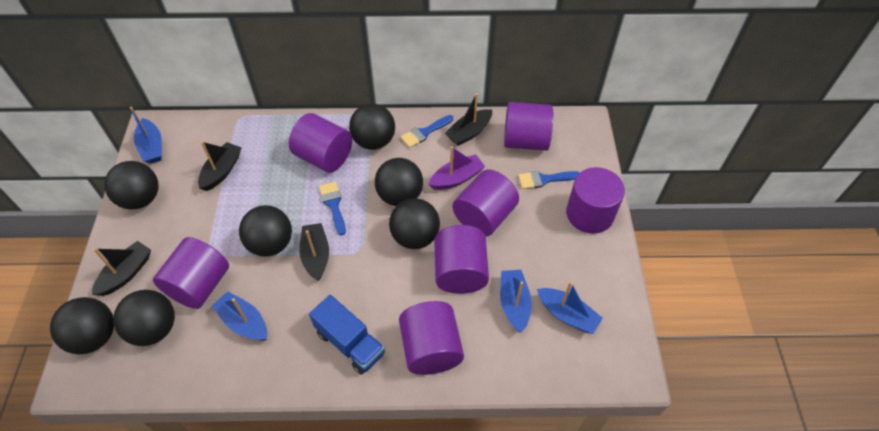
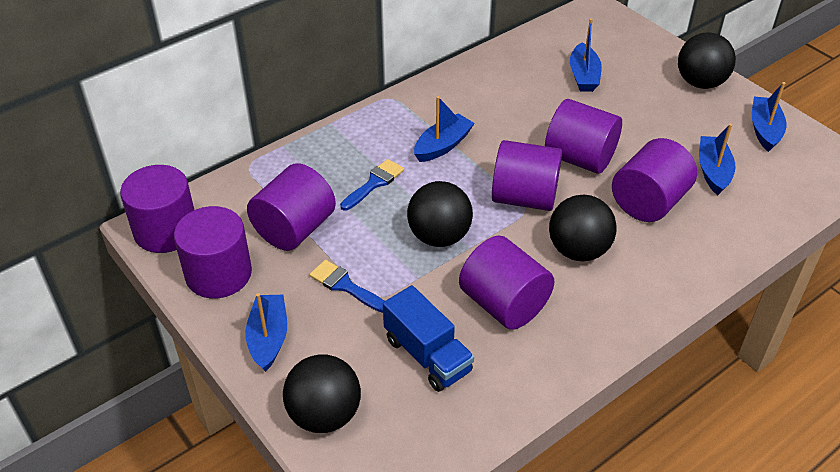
black ball: 7 -> 4
black boat: 4 -> 0
blue boat: 4 -> 5
blue brush: 3 -> 2
purple boat: 1 -> 0

